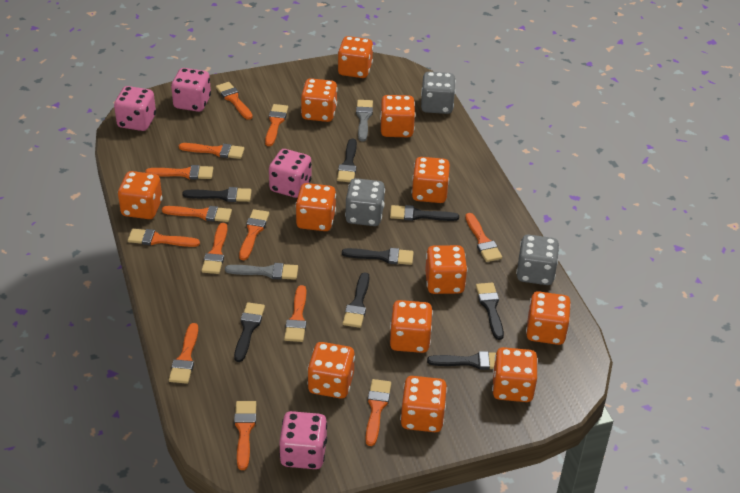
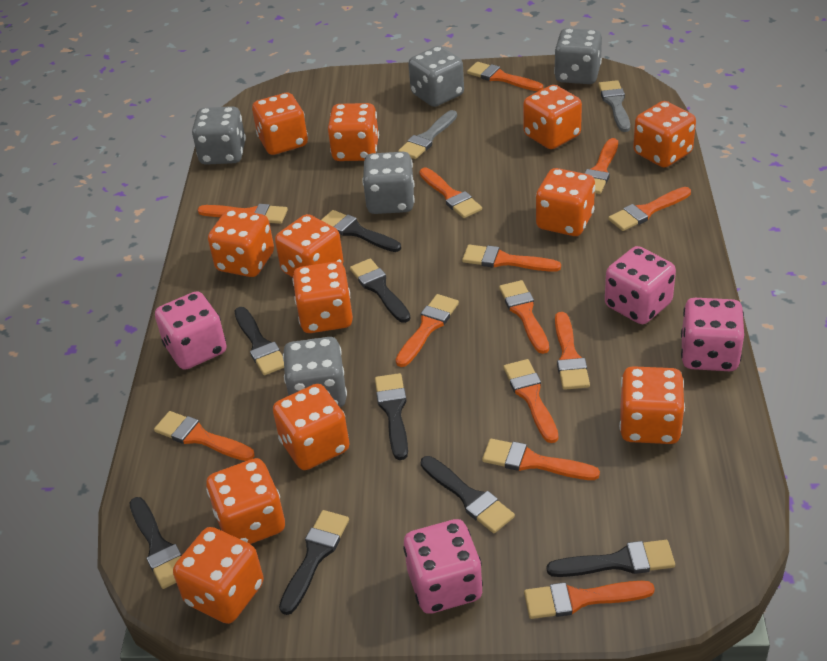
grey dice: 3 -> 5

